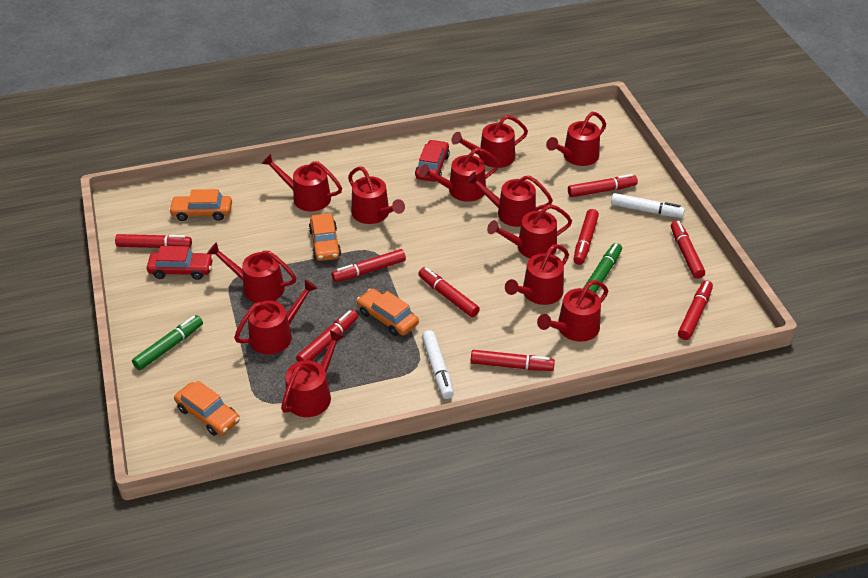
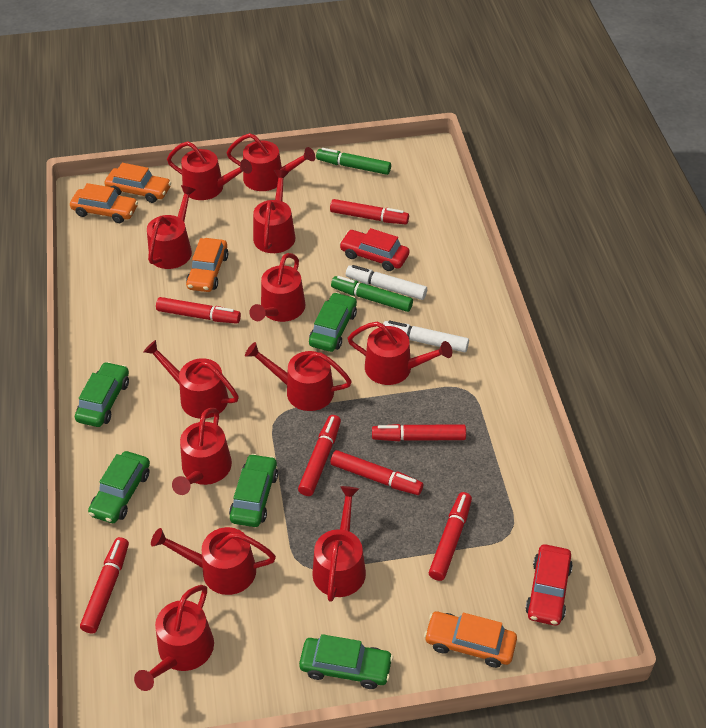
green car: 0 -> 5
red marker: 9 -> 7

